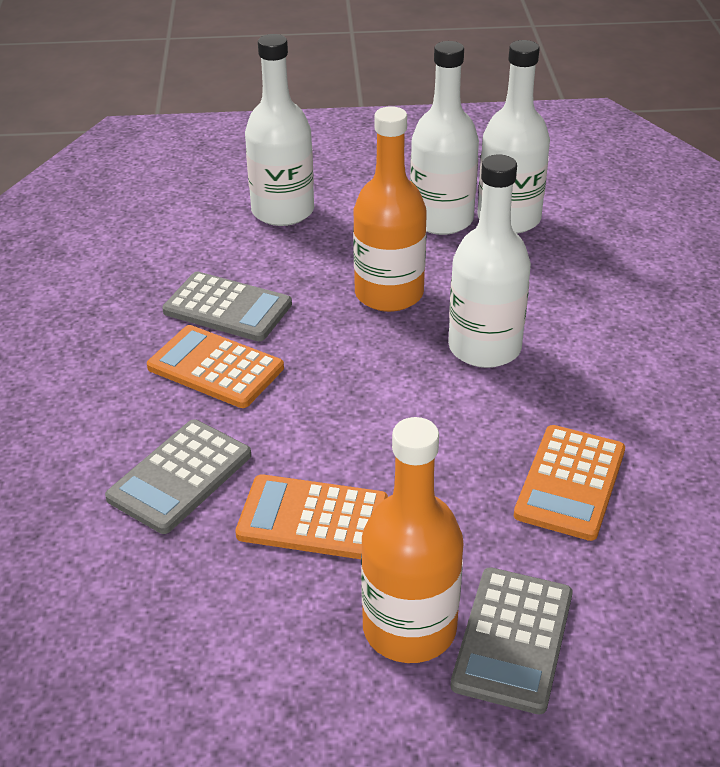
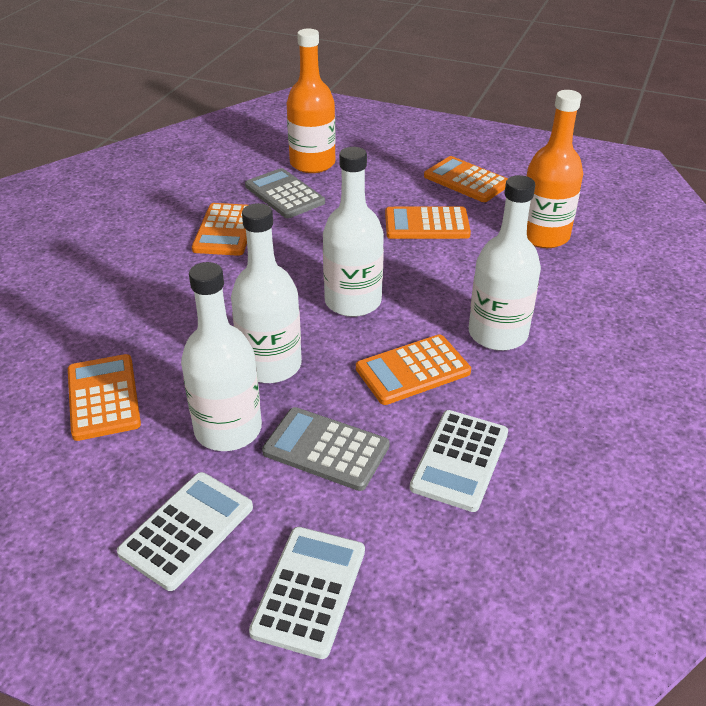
grey calculator: 3 -> 2
orange calculator: 3 -> 5
white calculator: 0 -> 3

